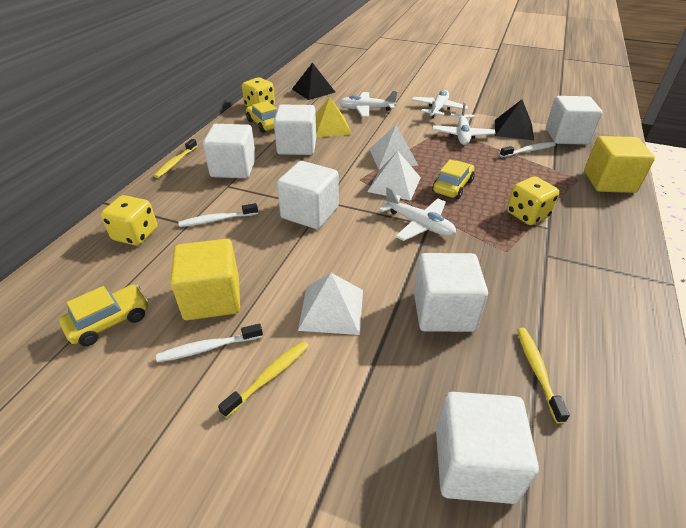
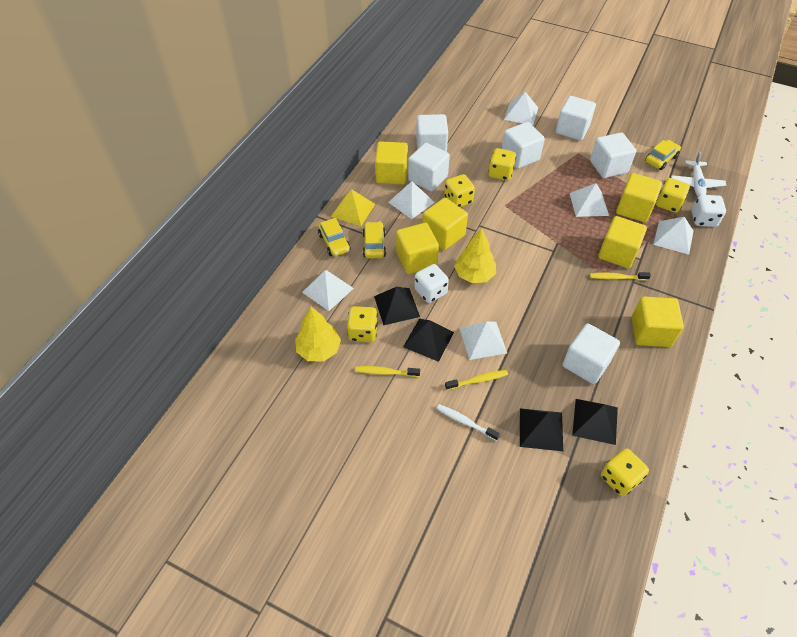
black pyramid: 2 -> 4
white dice: 0 -> 2
white plane: 4 -> 1
white pyramid: 3 -> 6
white toothbrush: 3 -> 1
yellow cube: 2 -> 6
yellow dice: 3 -> 5
yellow tree: 0 -> 2

